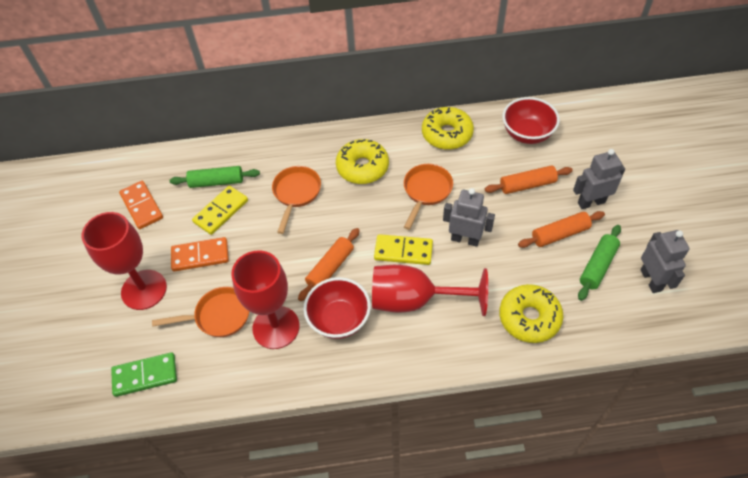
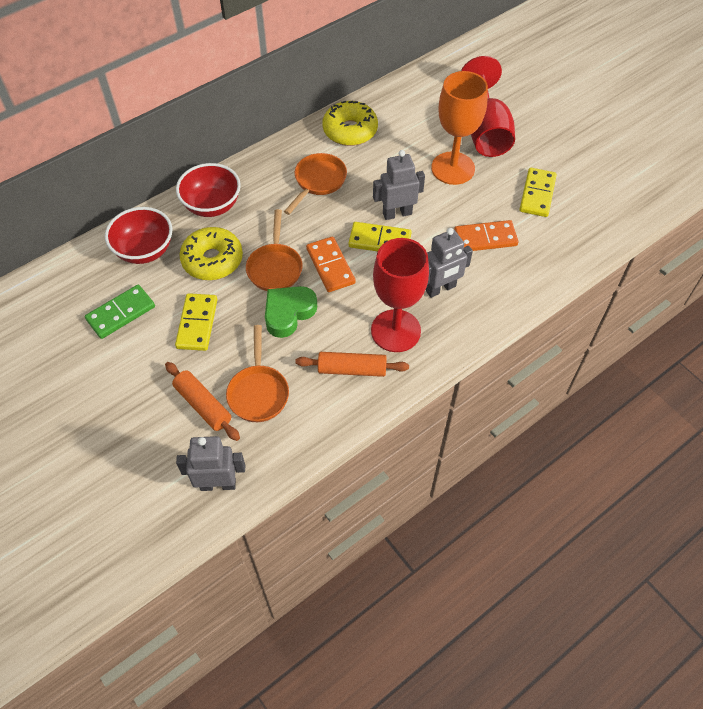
green heart: 0 -> 1
green rolling pin: 2 -> 0
orange goblet: 0 -> 1
orange rolling pin: 3 -> 2
red goblet: 3 -> 2
yellow domino: 2 -> 3
yellow donut: 3 -> 2

